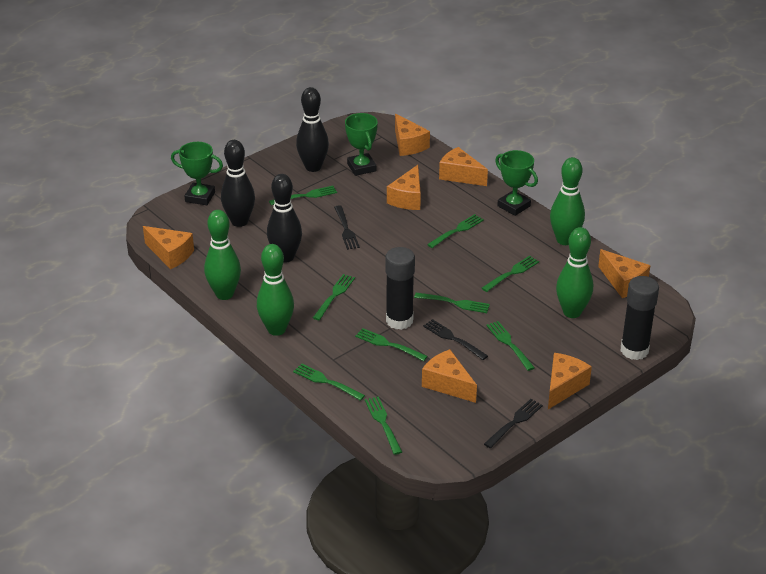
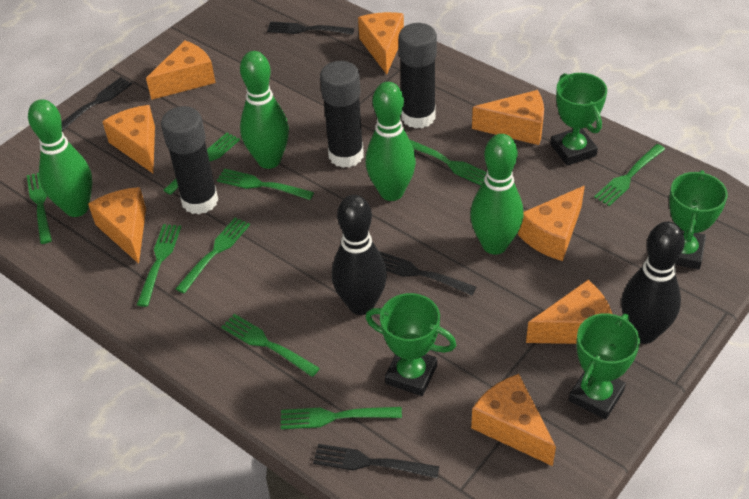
black bowling pin: 3 -> 2
black fork: 3 -> 4
black glue stick: 2 -> 3
green trophy: 3 -> 4
orange cheese: 7 -> 8

